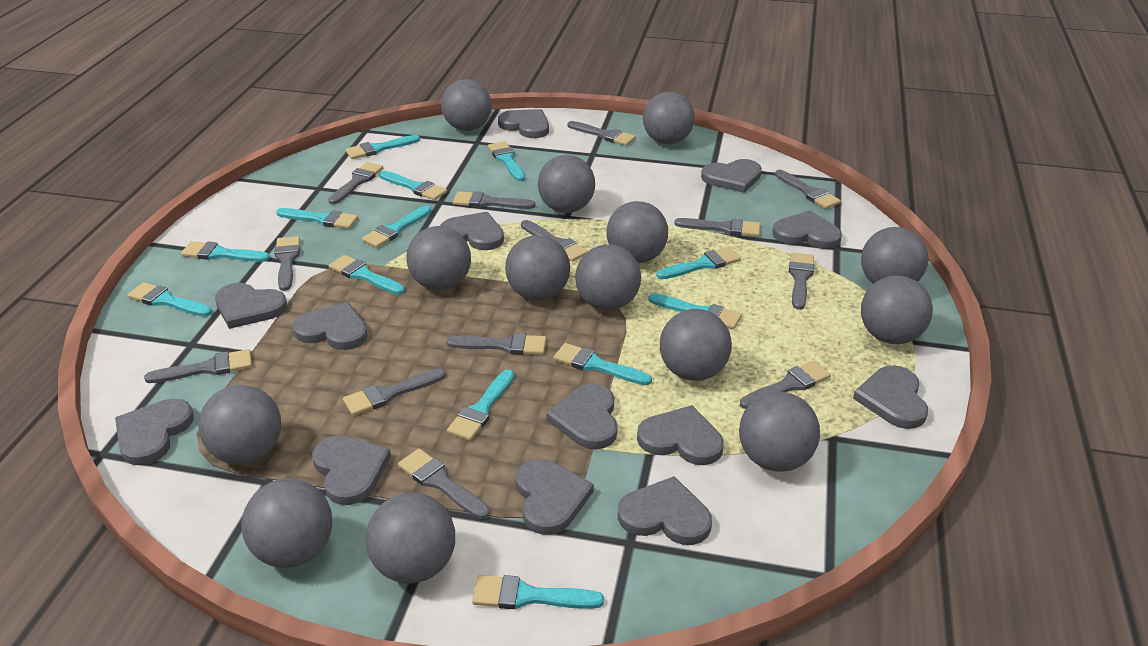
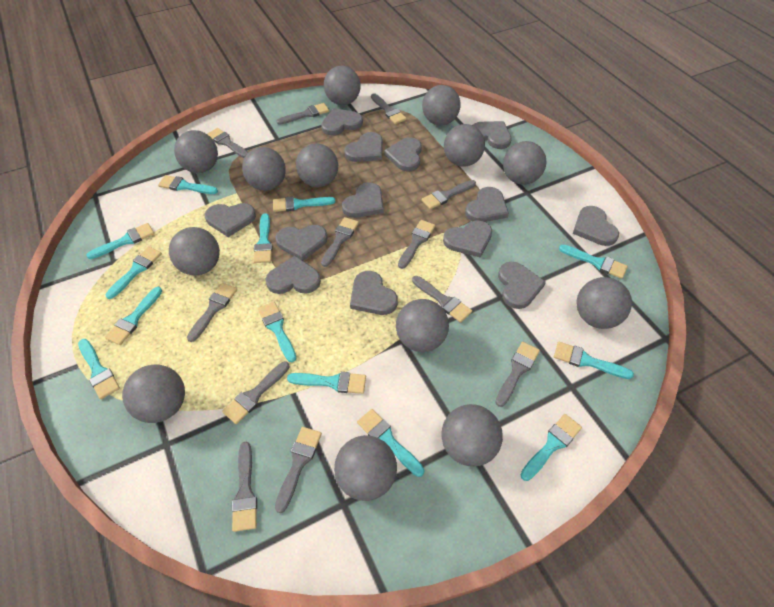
grey ball: 14 -> 13
grey brush: 13 -> 12

